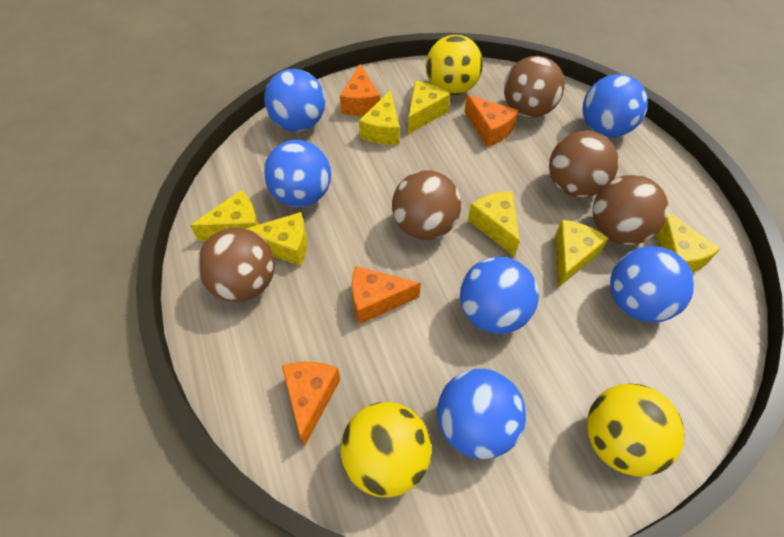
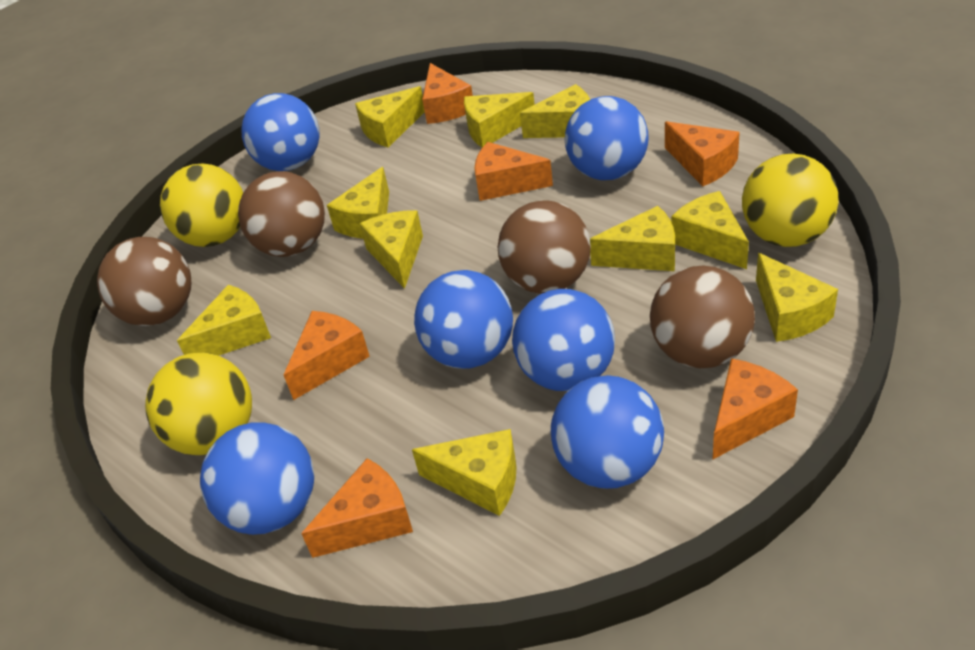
brown ball: 5 -> 4
orange cheese: 4 -> 6
yellow cheese: 7 -> 10

